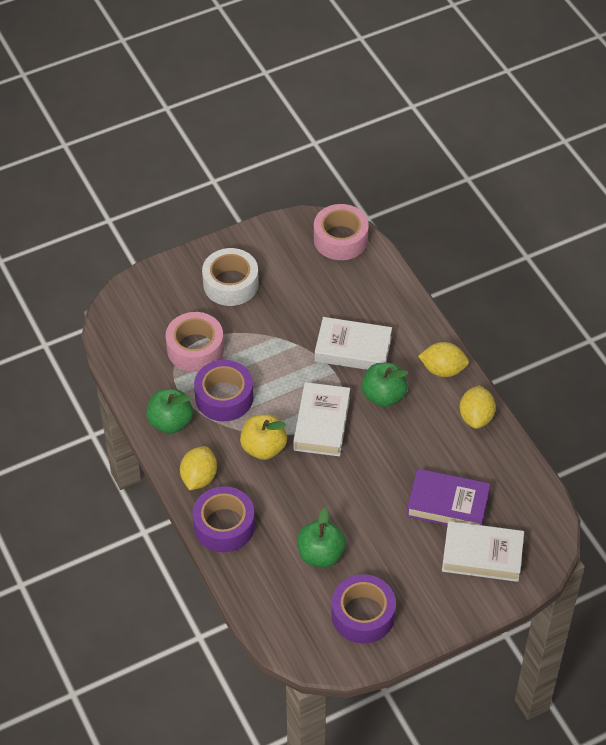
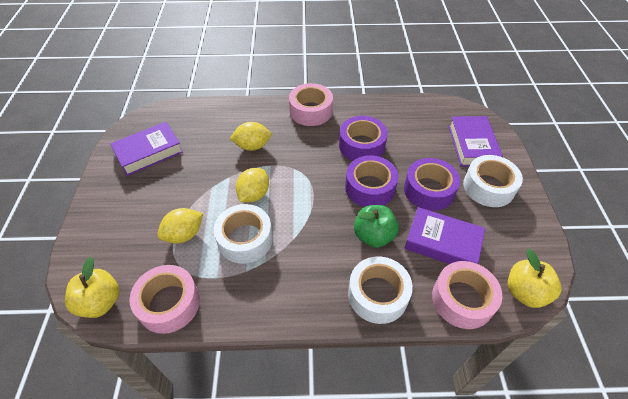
green apple: 3 -> 1
pink tape: 2 -> 3
purple book: 1 -> 3
white book: 3 -> 0
white tape: 1 -> 3
yellow apple: 1 -> 2

